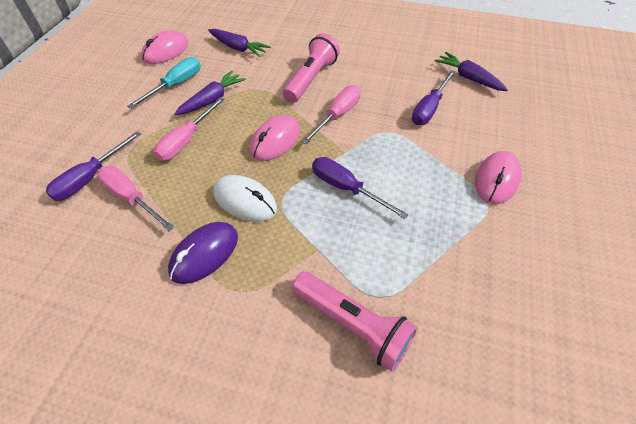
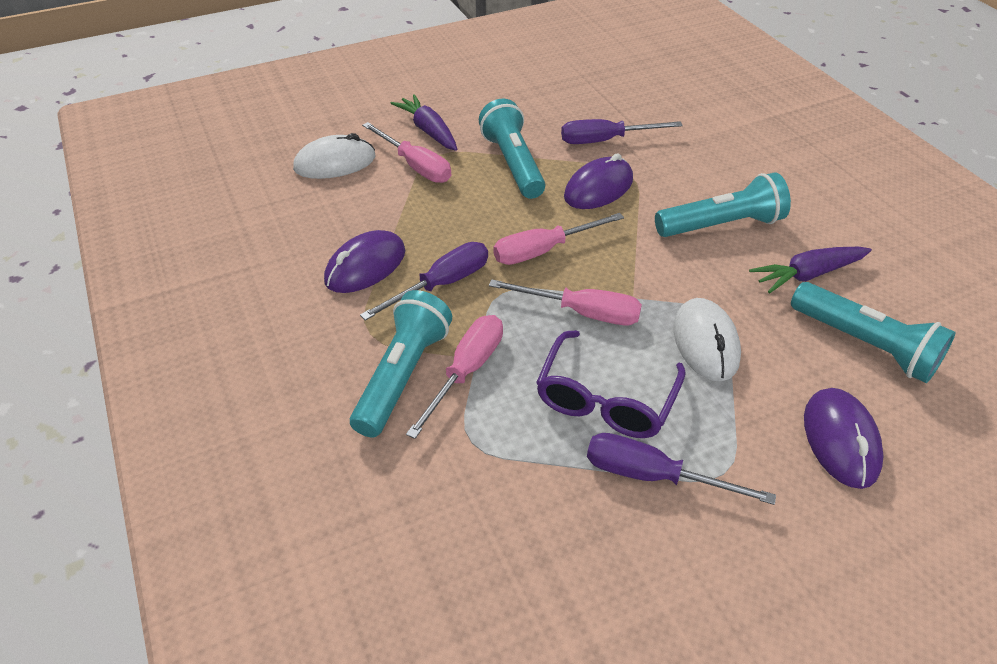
pink flashlight: 2 -> 0
pink mouse: 3 -> 0
pink screwdriver: 3 -> 4
purple carrot: 3 -> 2
purple glasses: 0 -> 1
purple mouse: 1 -> 3
turquoise flashlight: 0 -> 4
turquoise screwdriver: 1 -> 0
white mouse: 1 -> 2

